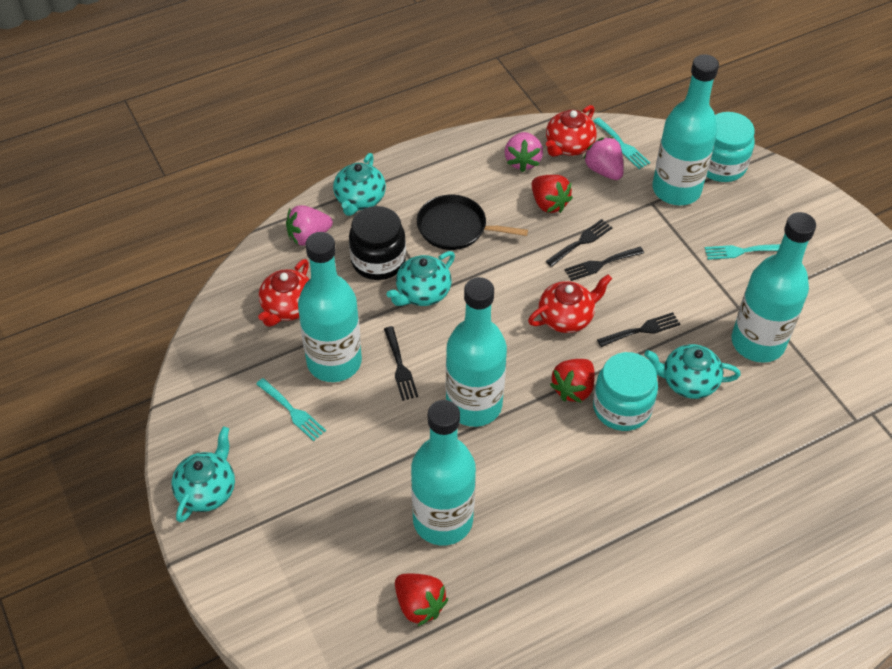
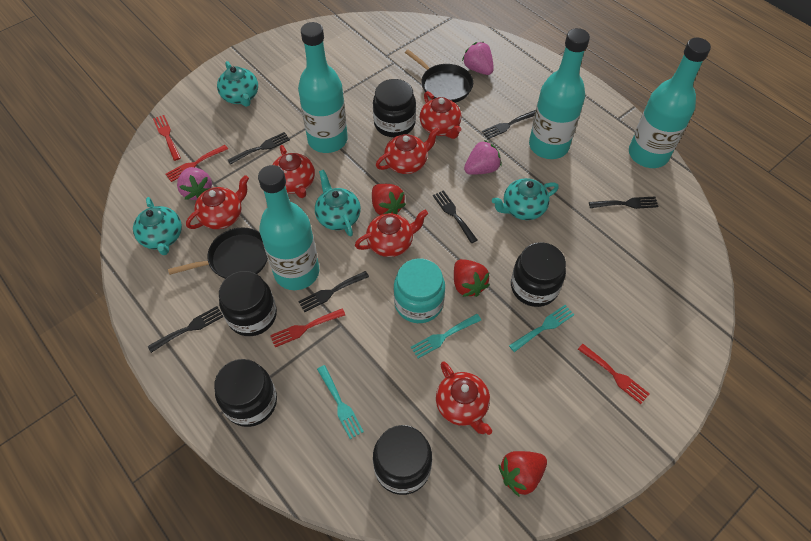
black fork: 4 -> 6
black jar: 1 -> 5
black pan: 1 -> 2
red fork: 0 -> 4
red teapot: 3 -> 6
turquoise bottle: 5 -> 4
turquoise jar: 2 -> 1

